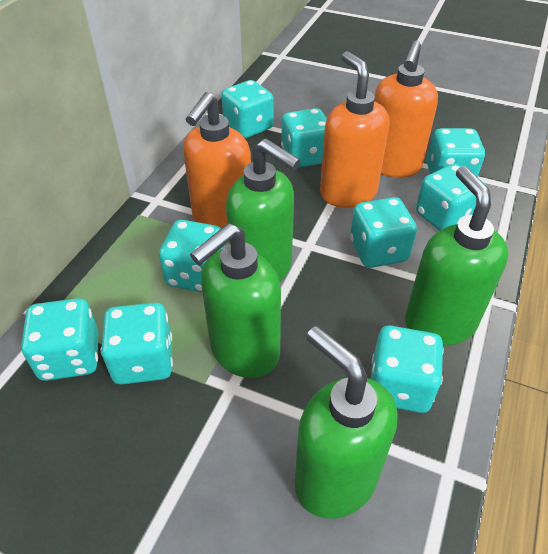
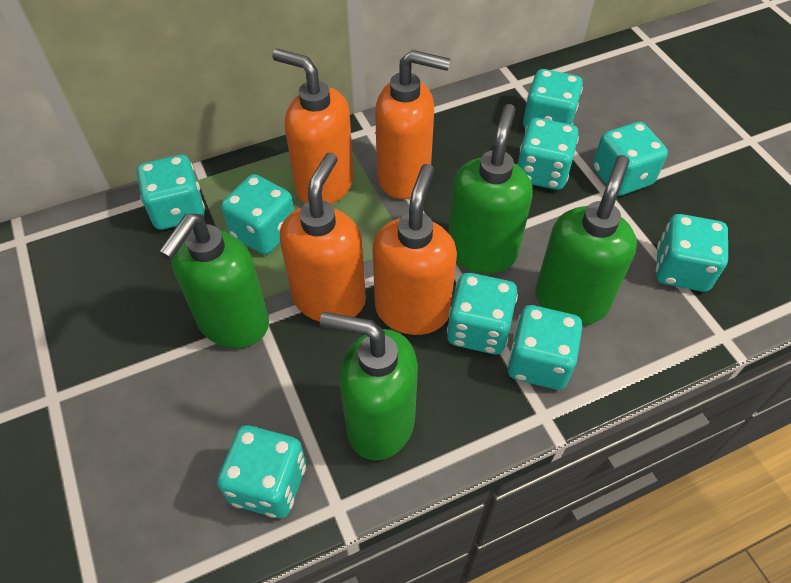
orange soap dispenser: 3 -> 4

